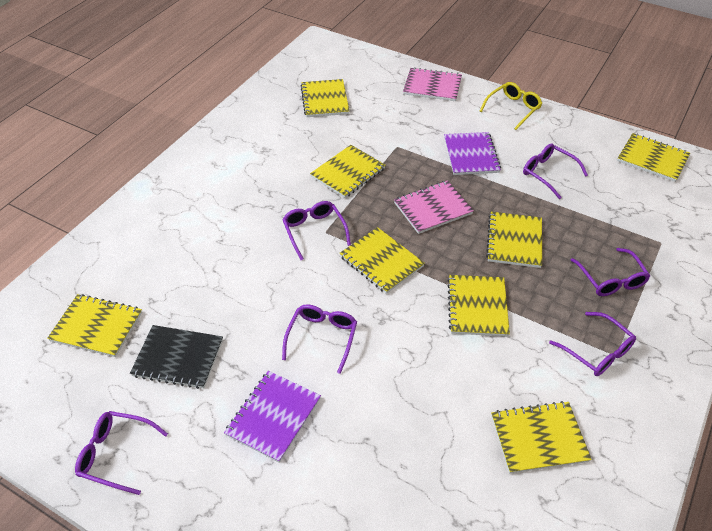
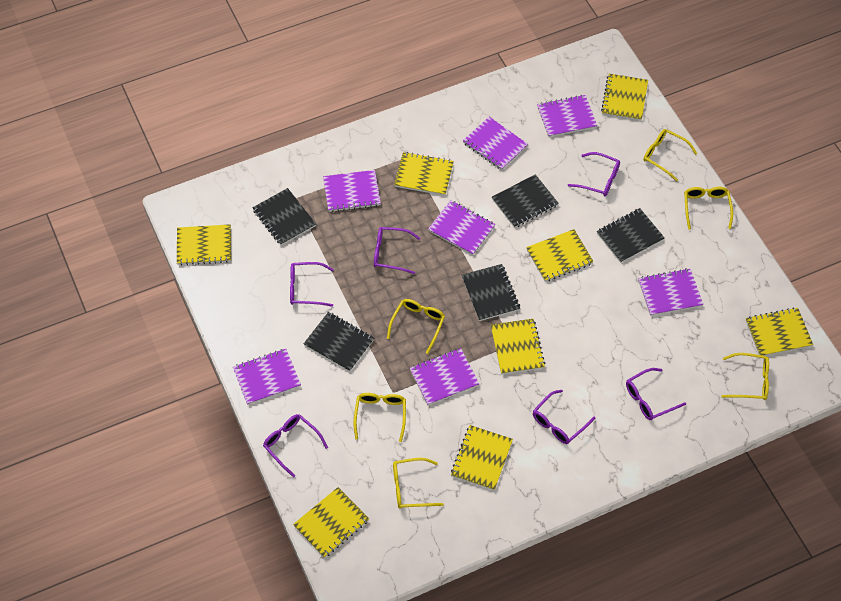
black notebook: 1 -> 5
pink notebook: 2 -> 0
purple notebook: 2 -> 7
yellow glasses: 1 -> 6

